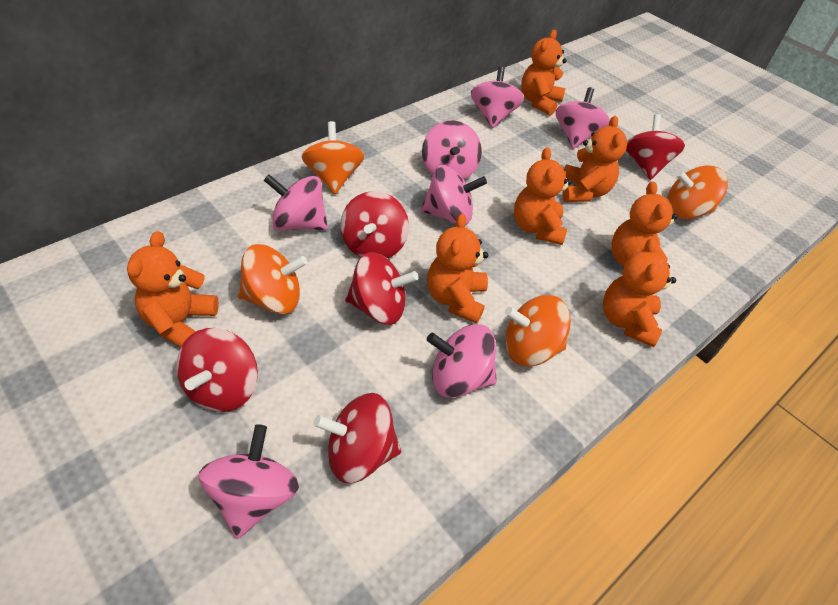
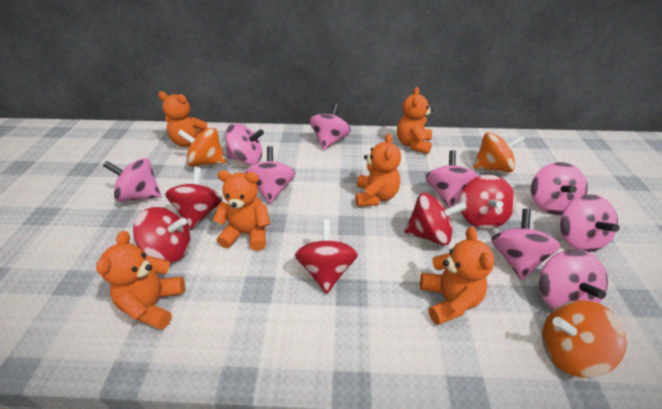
orange spinning top: 4 -> 3
orange teddy bear: 7 -> 6
pink spinning top: 7 -> 9

